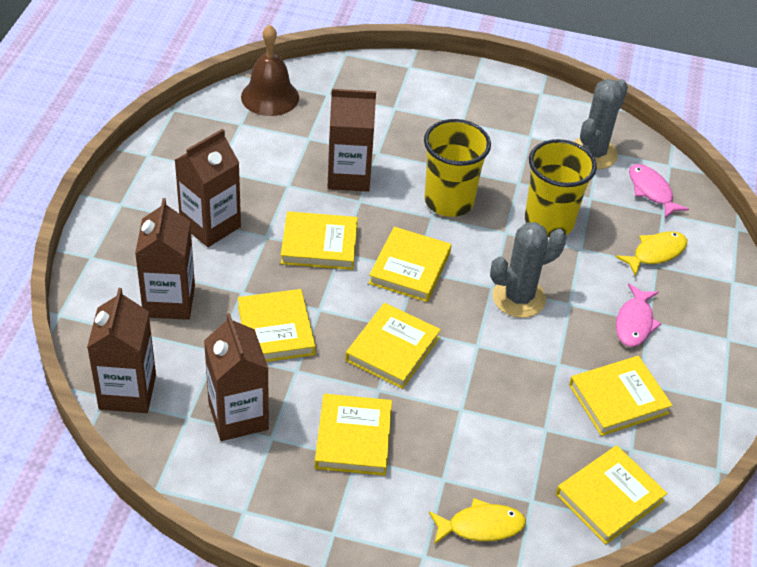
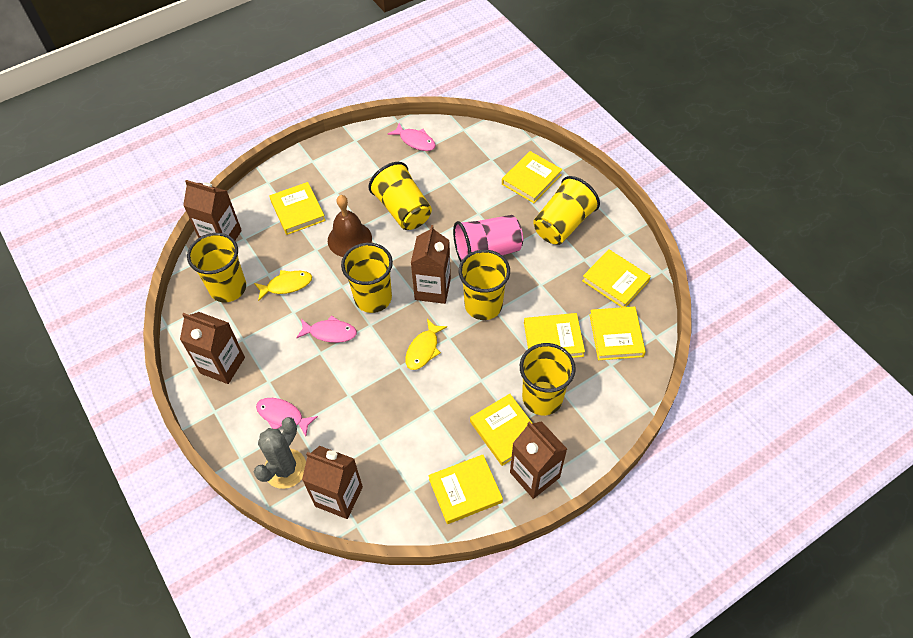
grey cactus: 2 -> 1
pink cup: 0 -> 1
pink fish: 2 -> 3
yellow cup: 2 -> 6

